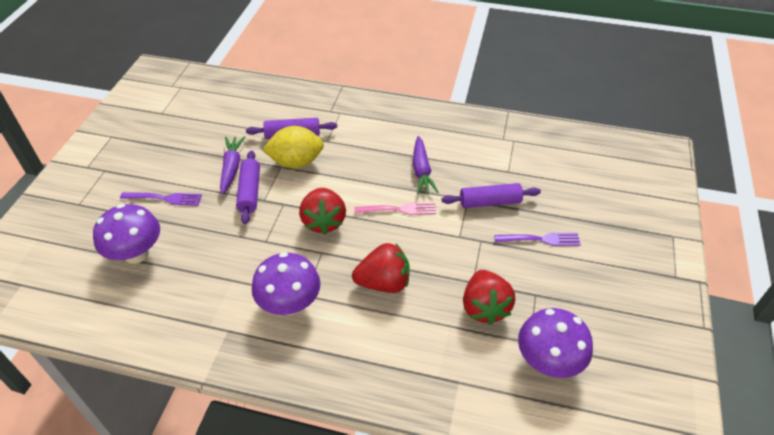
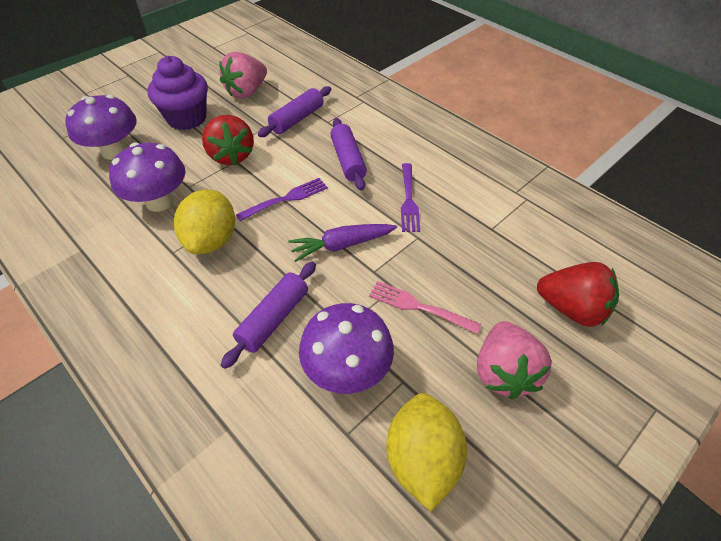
pink strawberry: 0 -> 2
purple carrot: 2 -> 1
purple cupcake: 0 -> 1
red strawberry: 3 -> 2
yellow lemon: 1 -> 2

